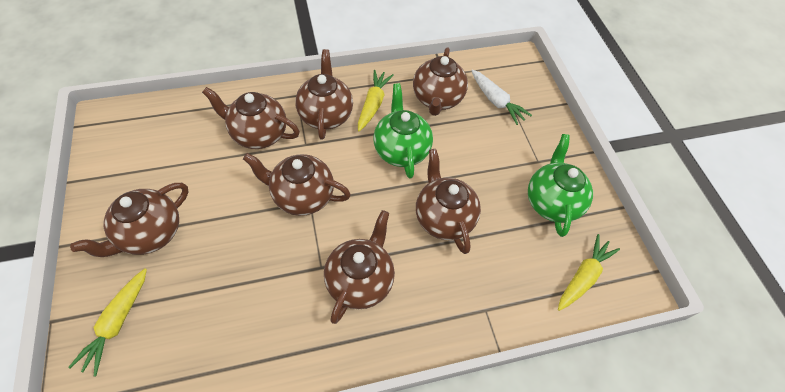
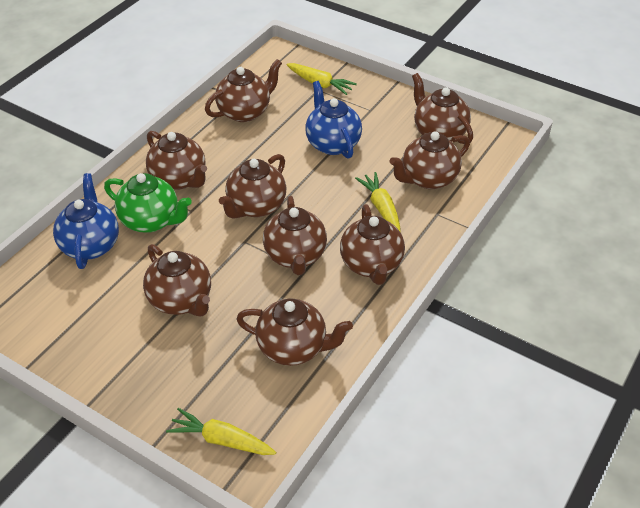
blue teapot: 0 -> 2
brown teapot: 7 -> 9
green teapot: 2 -> 1
white carrot: 1 -> 0

